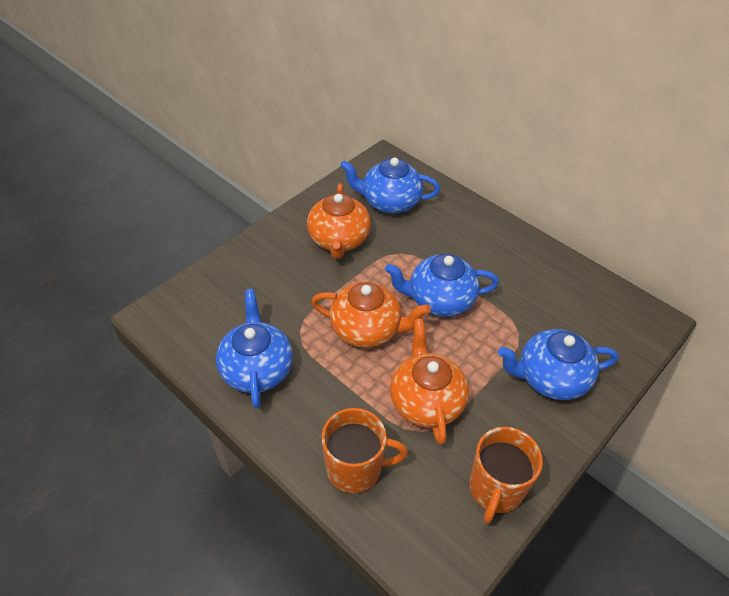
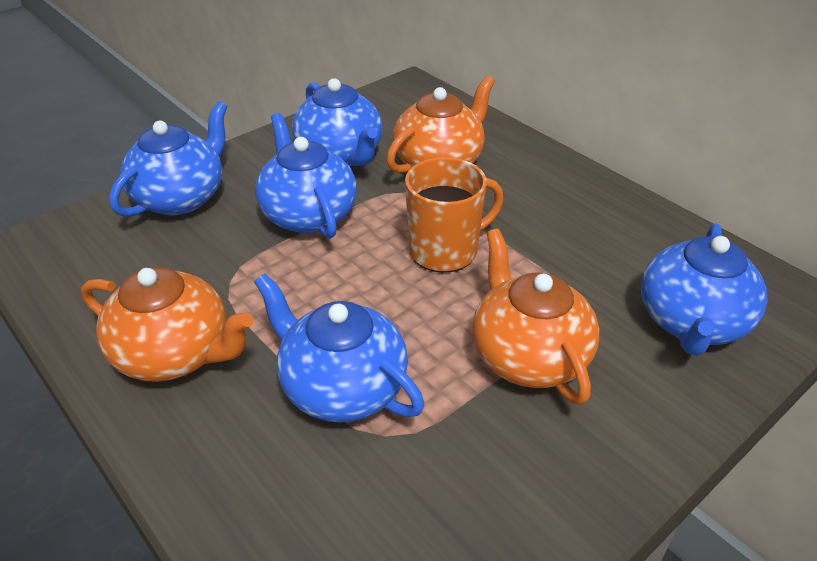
blue teapot: 4 -> 5
orange mug: 2 -> 1

